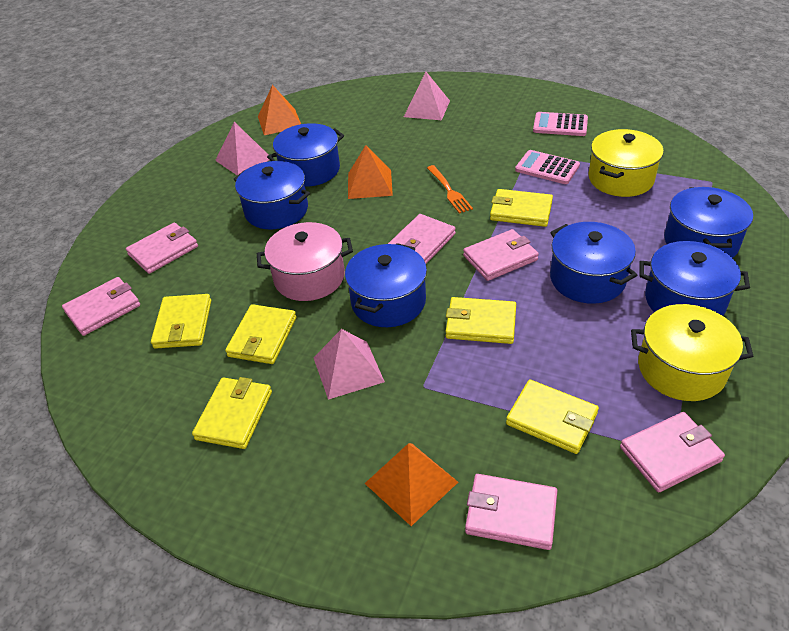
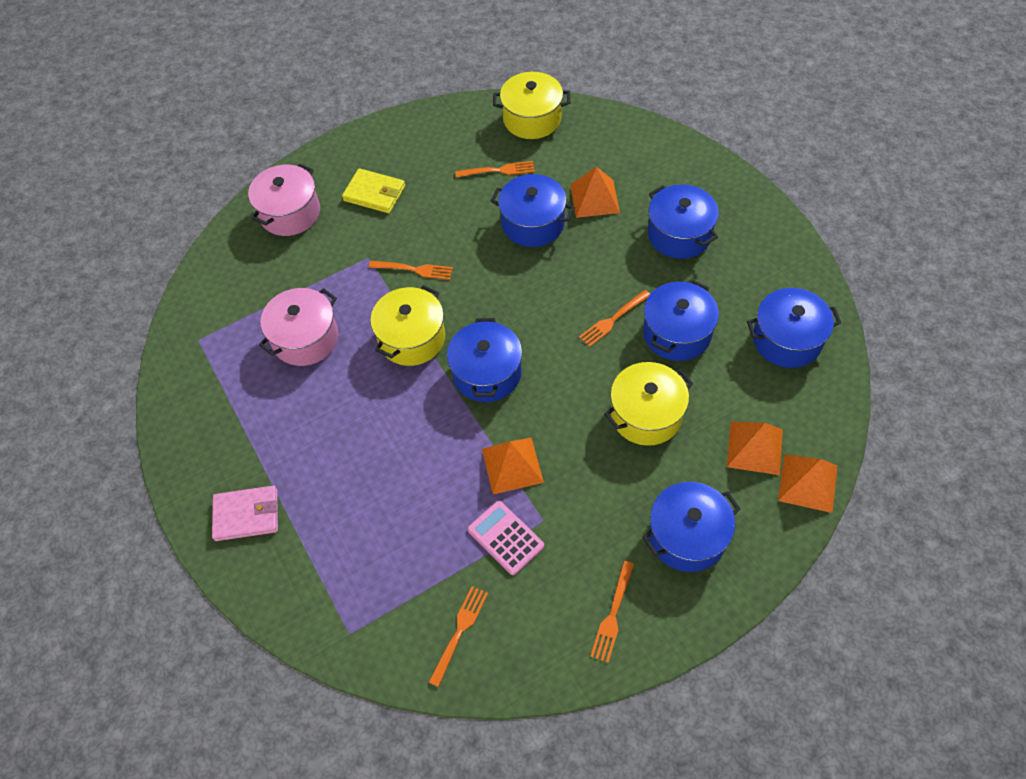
orange fork: 1 -> 5
orange pyramid: 3 -> 4
pink calculator: 2 -> 1
pink pot: 1 -> 2
pink pyramid: 3 -> 0
pink wallet: 6 -> 1
yellow pot: 2 -> 3
yellow wallet: 6 -> 1

